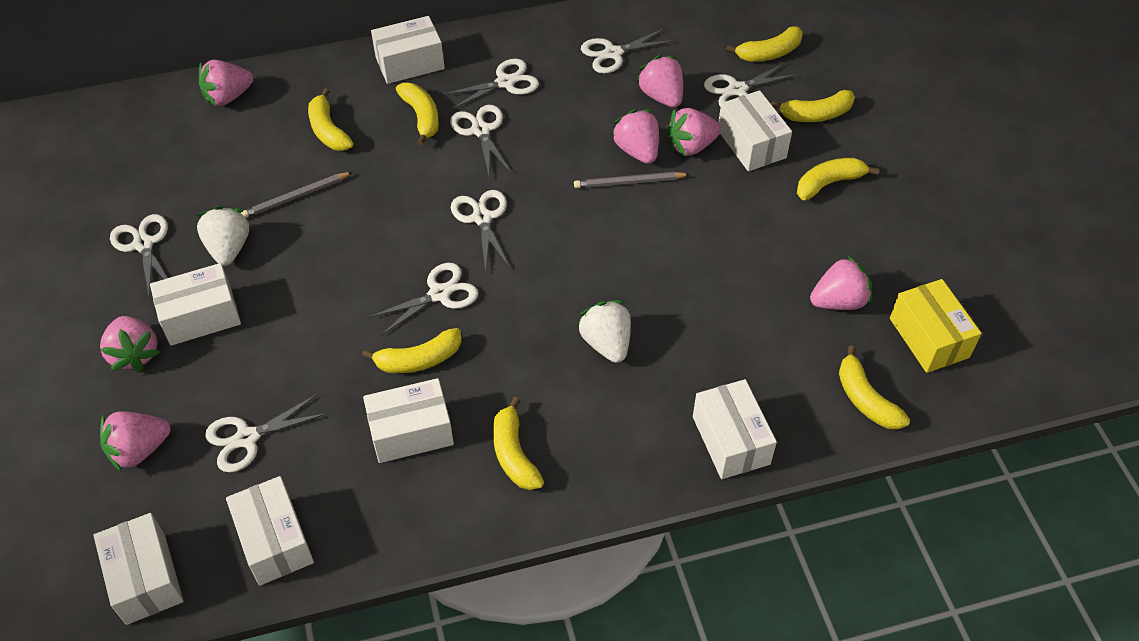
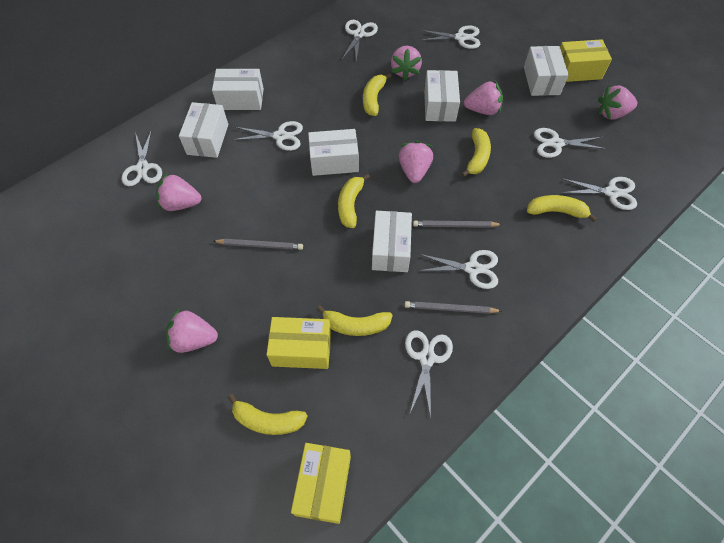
grey pencil: 2 -> 3
pink strawberry: 7 -> 6
white box: 7 -> 6
white strawberry: 2 -> 0
yellow banana: 8 -> 6
yellow box: 1 -> 3

